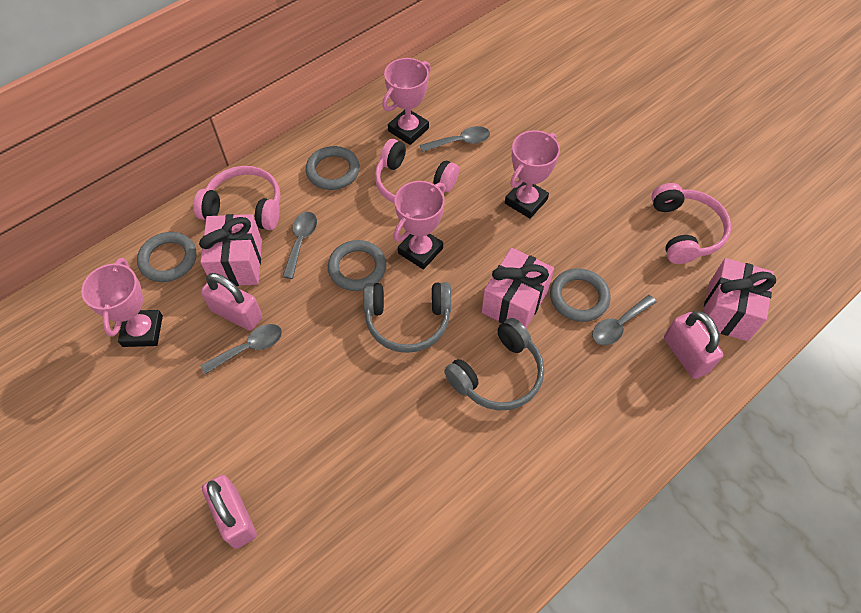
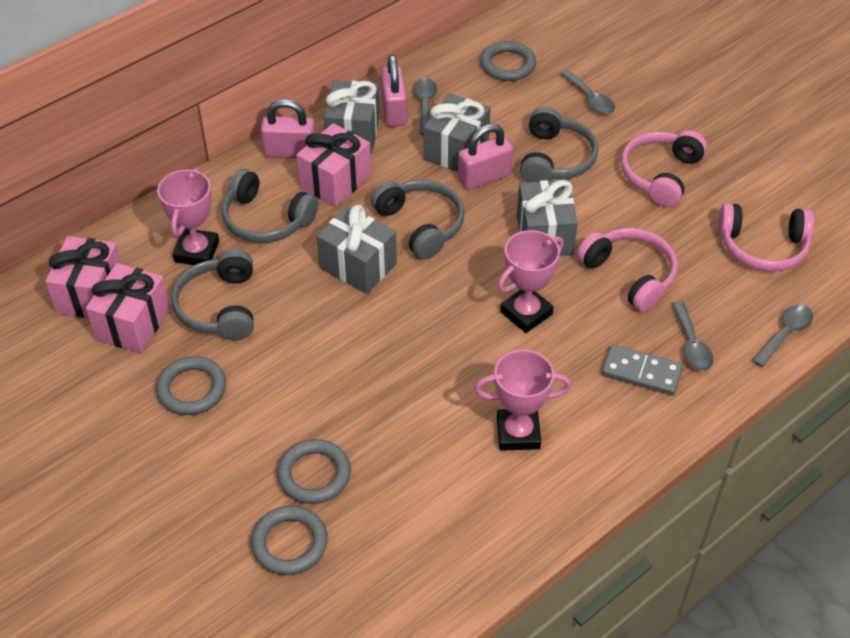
grey domino: 0 -> 1
grey gift: 0 -> 4
grey headphones: 2 -> 4
pink trophy: 4 -> 3

